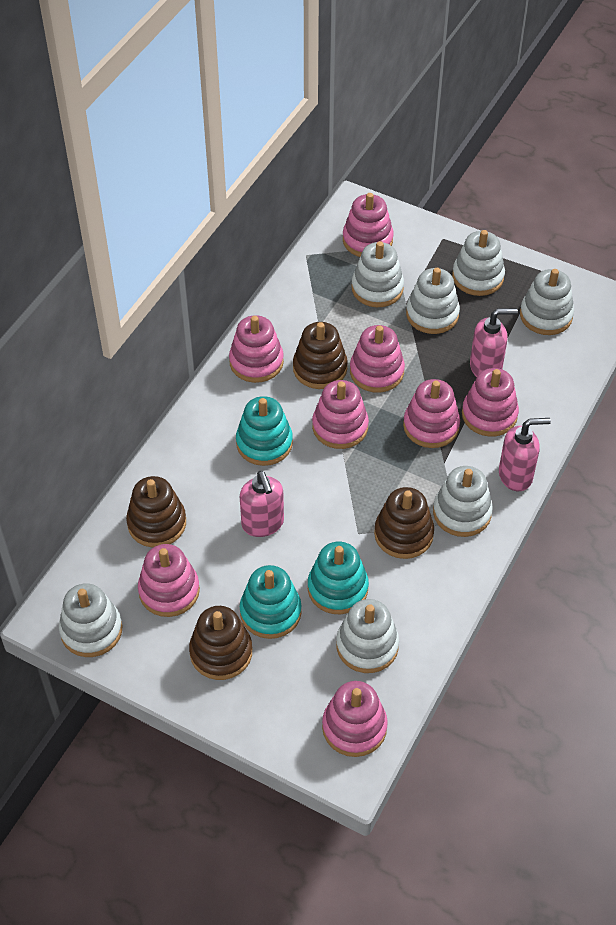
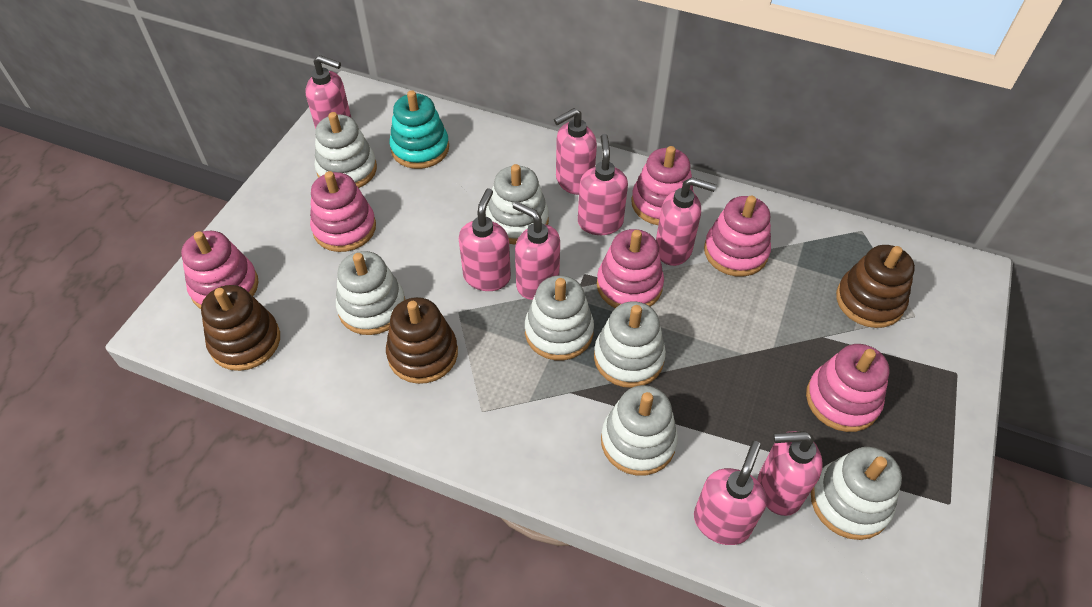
brown stacking toy: 4 -> 3
pink soap dispenser: 3 -> 8
pink stacking toy: 8 -> 6
turquoise stacking toy: 3 -> 1

